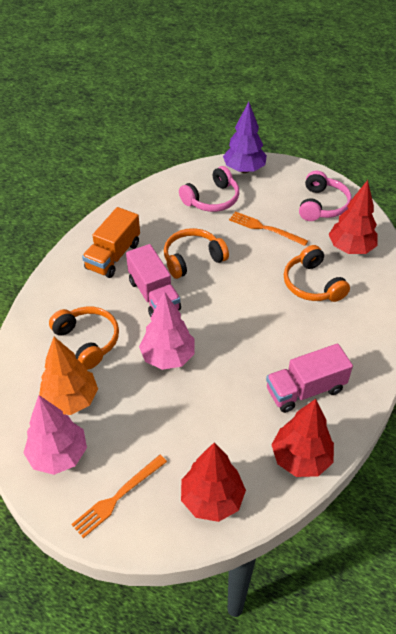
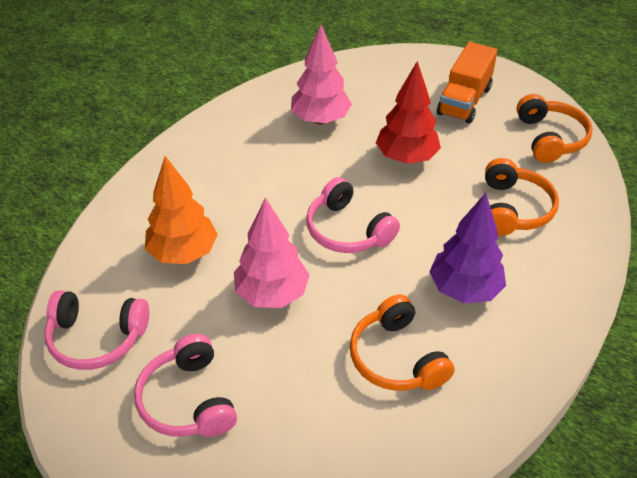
orange fork: 2 -> 0
pink headphones: 2 -> 3
pink truck: 2 -> 0
red tree: 3 -> 1

